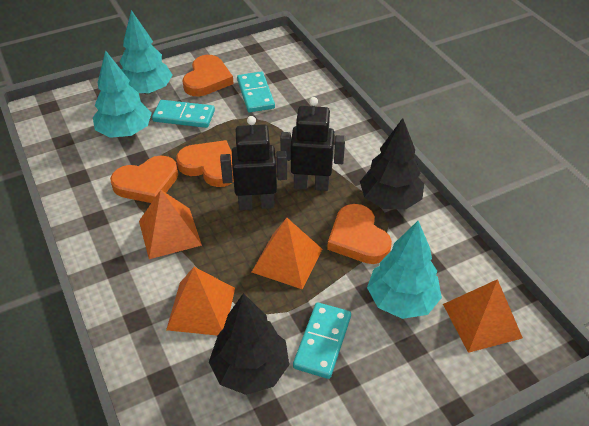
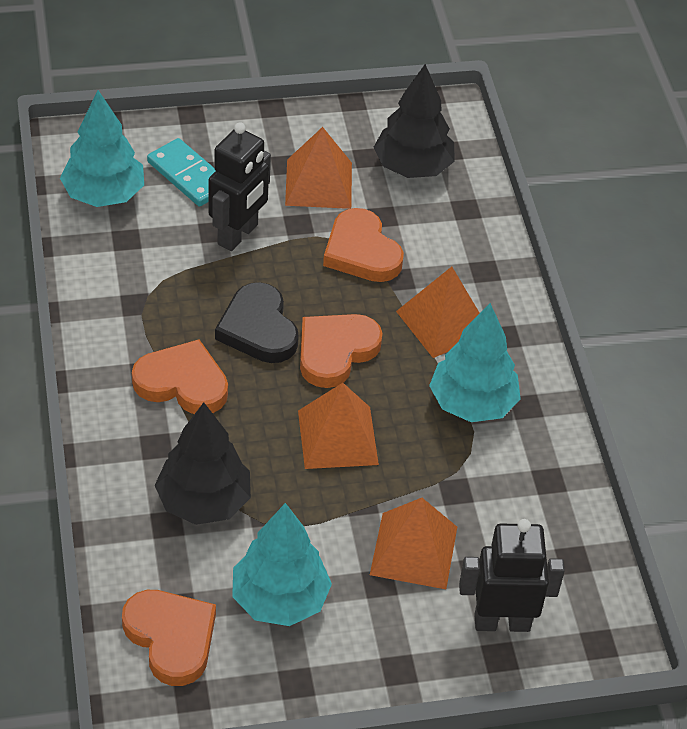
black heart: 0 -> 1
turquoise domino: 3 -> 1

